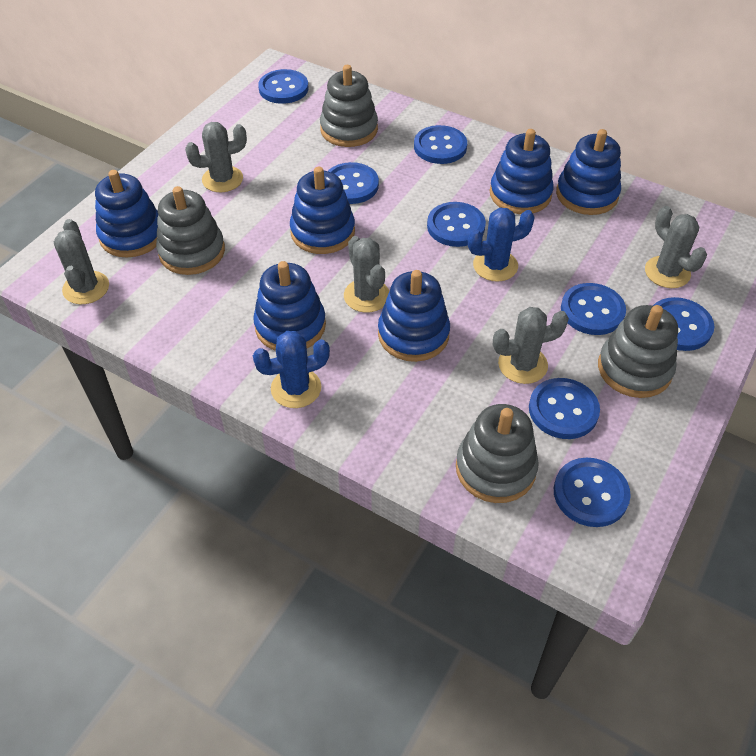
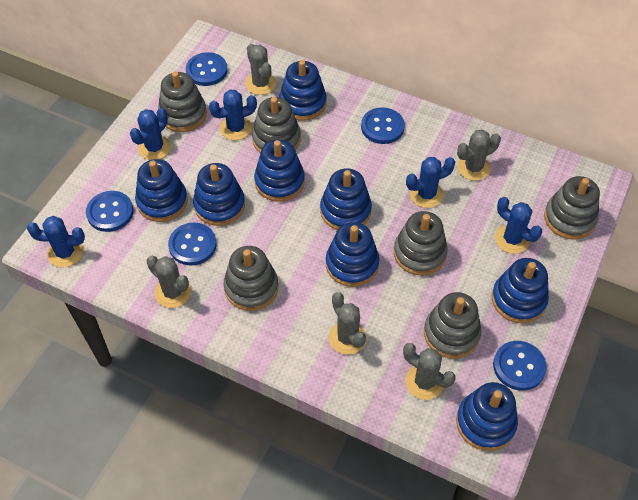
blue button: 8 -> 5
blue cactus: 2 -> 5
blue stacking toy: 6 -> 8
grey stacking toy: 4 -> 6

